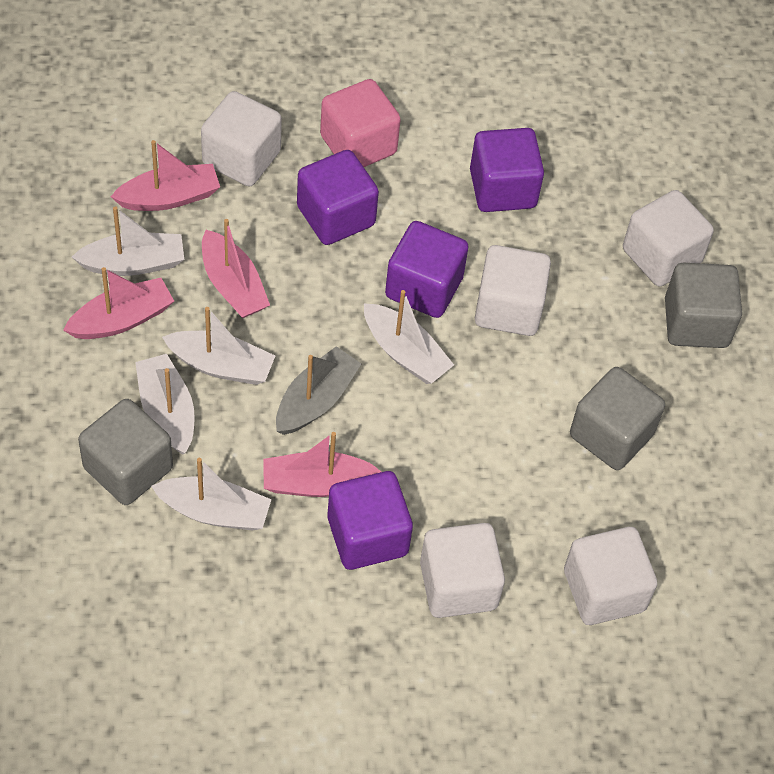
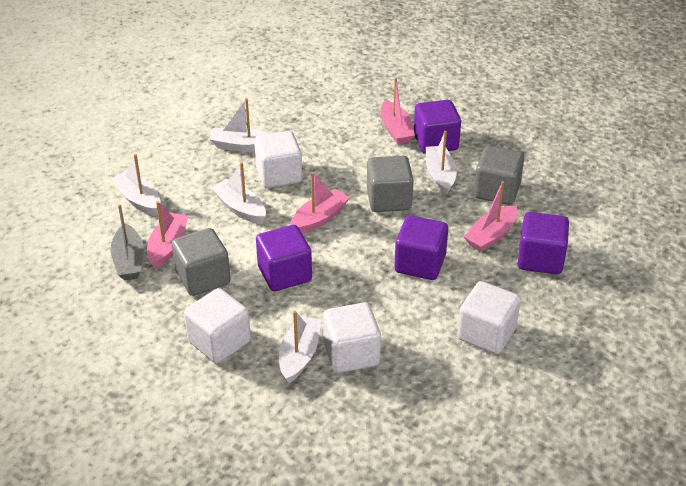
pink cube: 1 -> 0
white cube: 5 -> 4

